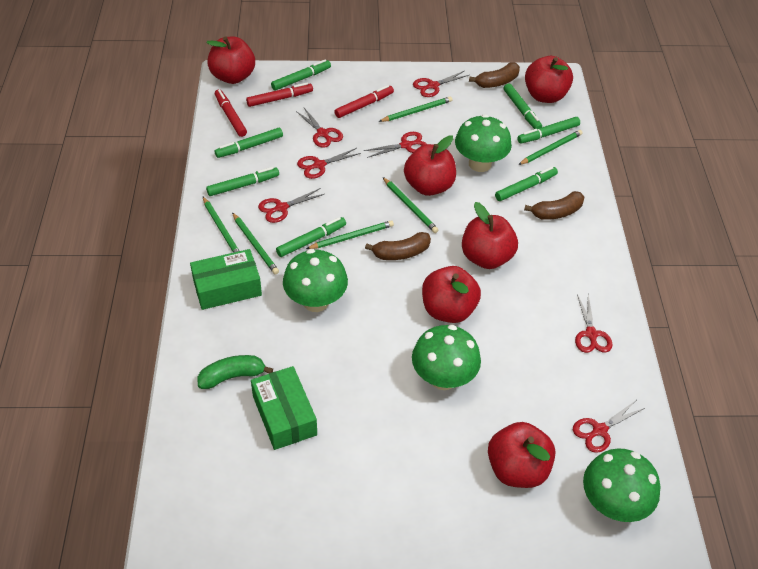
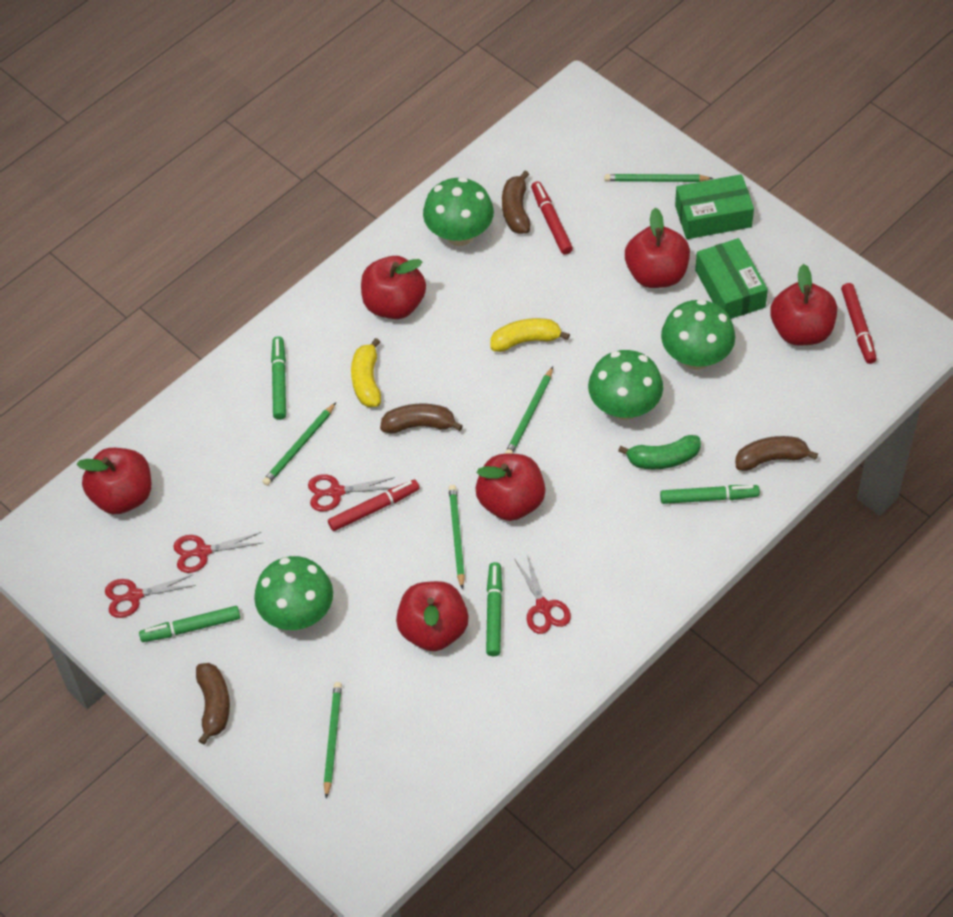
brown banana: 3 -> 4
green marker: 7 -> 4
green pencil: 6 -> 5
red scissors: 7 -> 4
yellow banana: 0 -> 2

